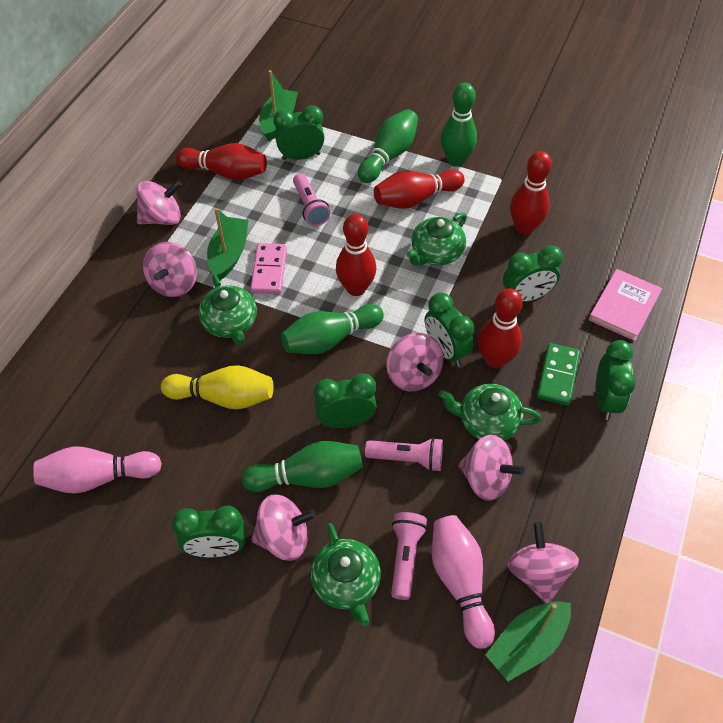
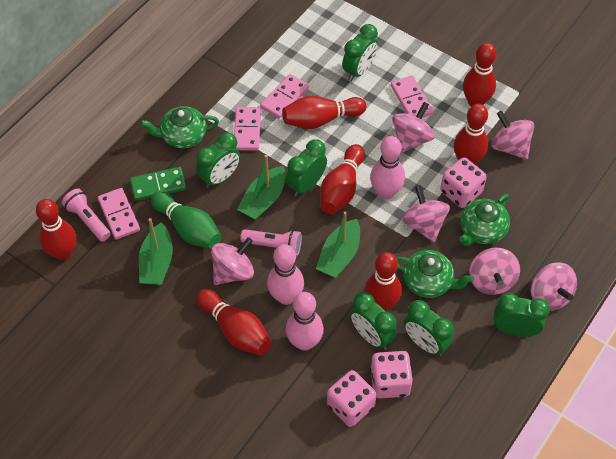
green bowling pin: 4 -> 1
green teapot: 4 -> 3
pink book: 1 -> 0
pink bowling pin: 2 -> 3
pink dice: 0 -> 3
pink domino: 1 -> 4
pink flashlight: 3 -> 2
red bowling pin: 5 -> 7
yellow bowling pin: 1 -> 0

